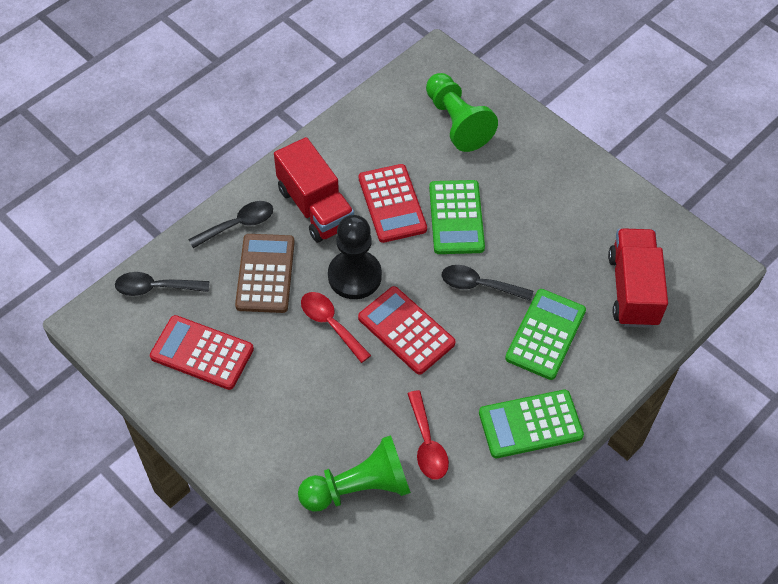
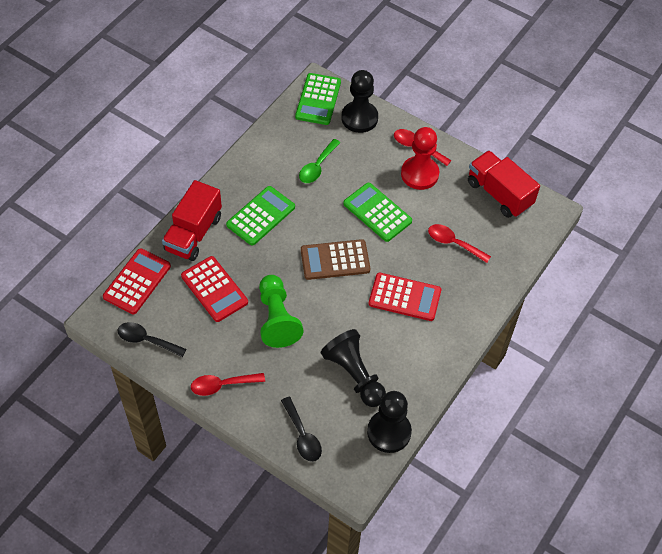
black pawn: 1 -> 3
black spoon: 3 -> 2
green pawn: 2 -> 1
green spoon: 0 -> 1
red pawn: 0 -> 1
red spoon: 2 -> 3

